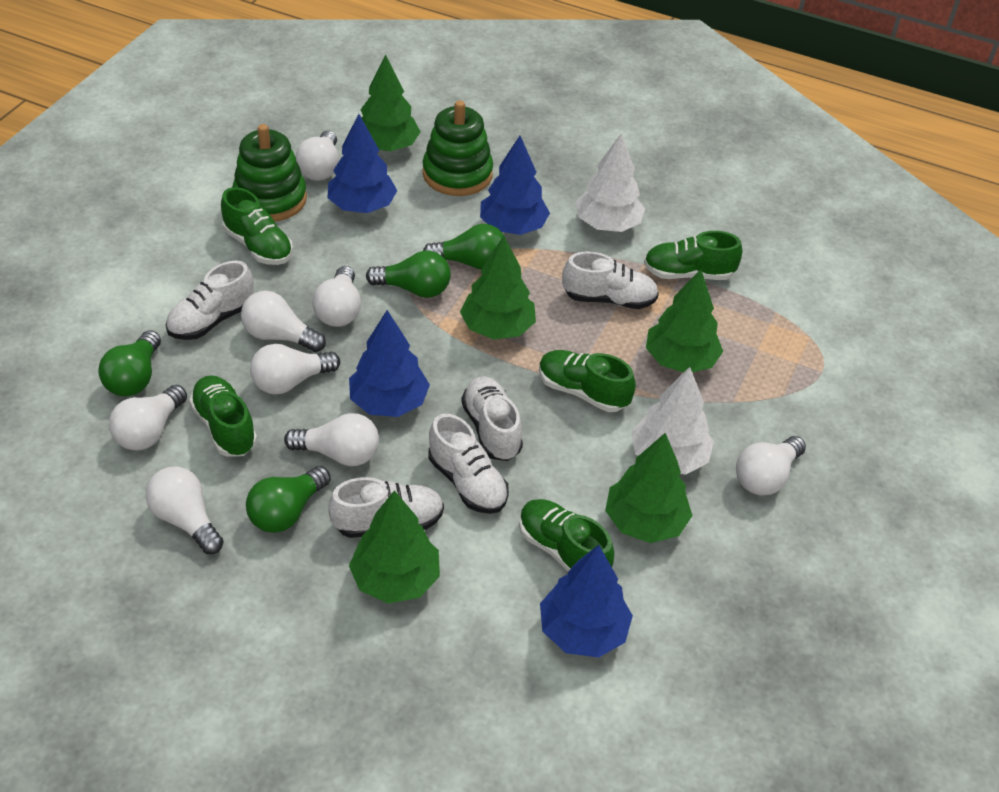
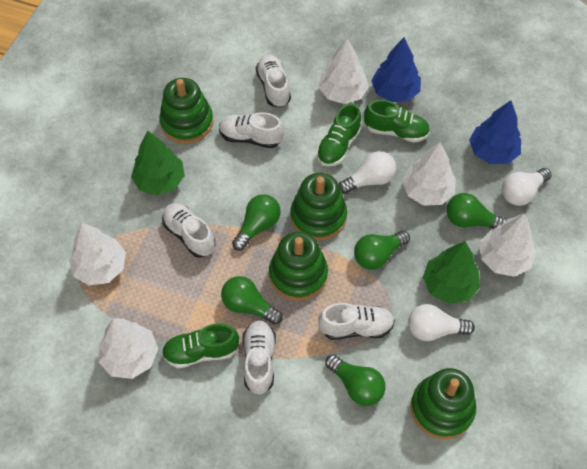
blue tree: 4 -> 2
green light bulb: 4 -> 5
green shoe: 5 -> 3
green stacking toy: 2 -> 4
green tree: 5 -> 2
white light bulb: 8 -> 3
white tree: 2 -> 5

